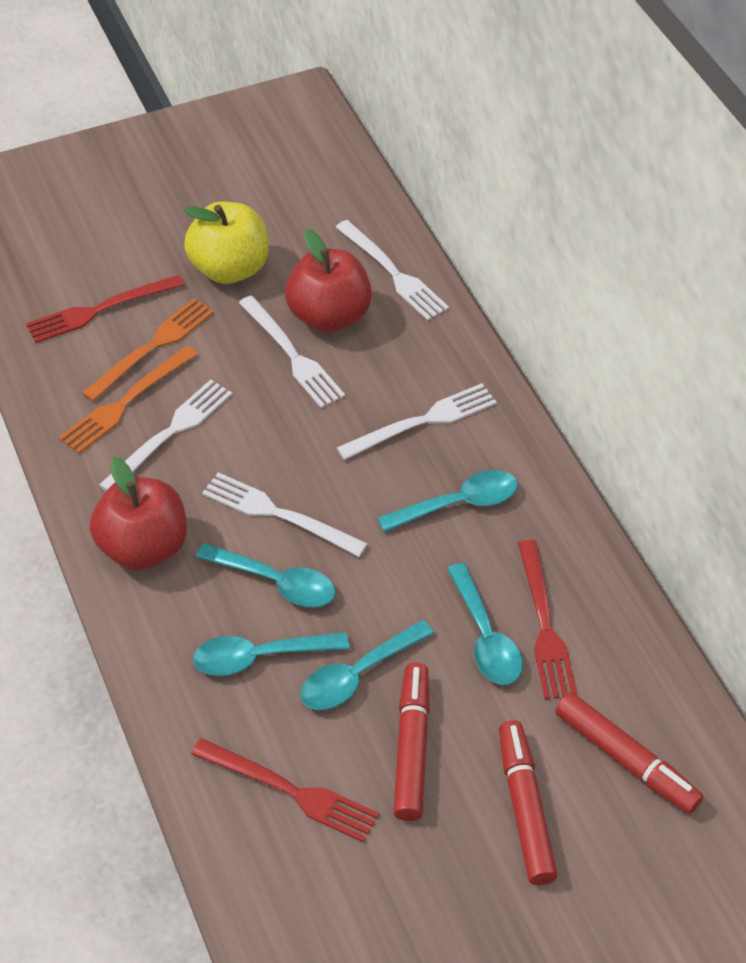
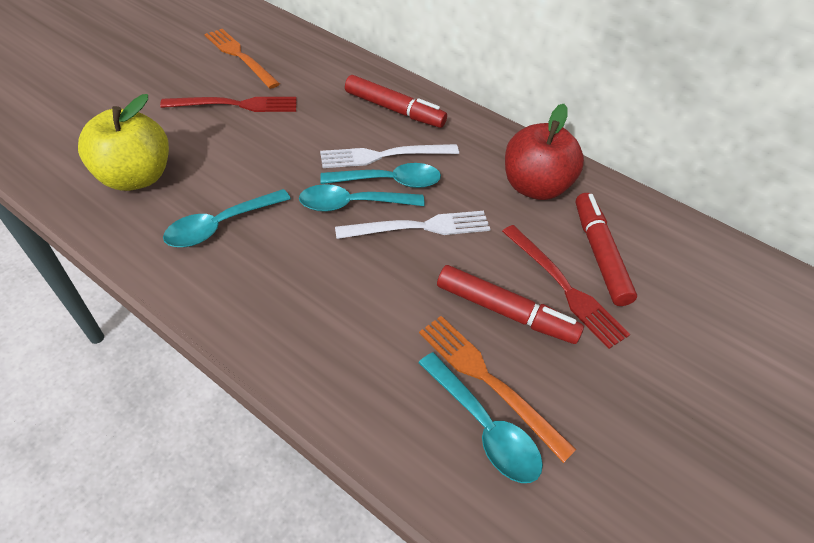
red apple: 2 -> 1
red fork: 3 -> 2
turquoise spoon: 5 -> 4
white fork: 5 -> 2

